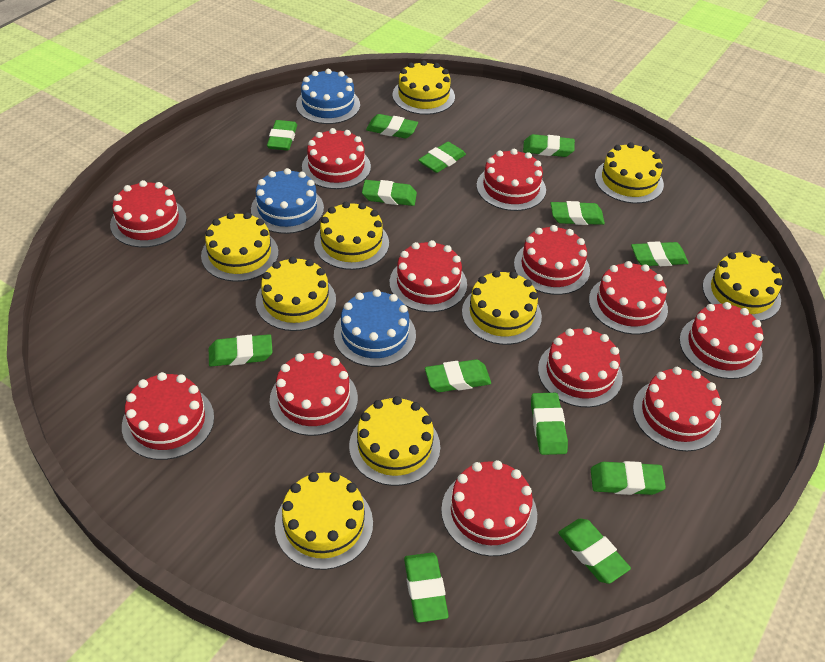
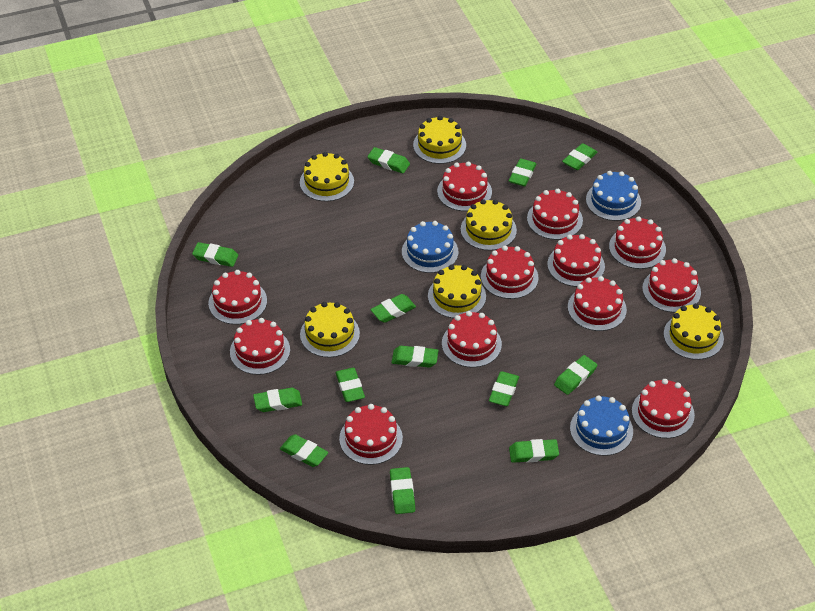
yellow cake: 9 -> 6

